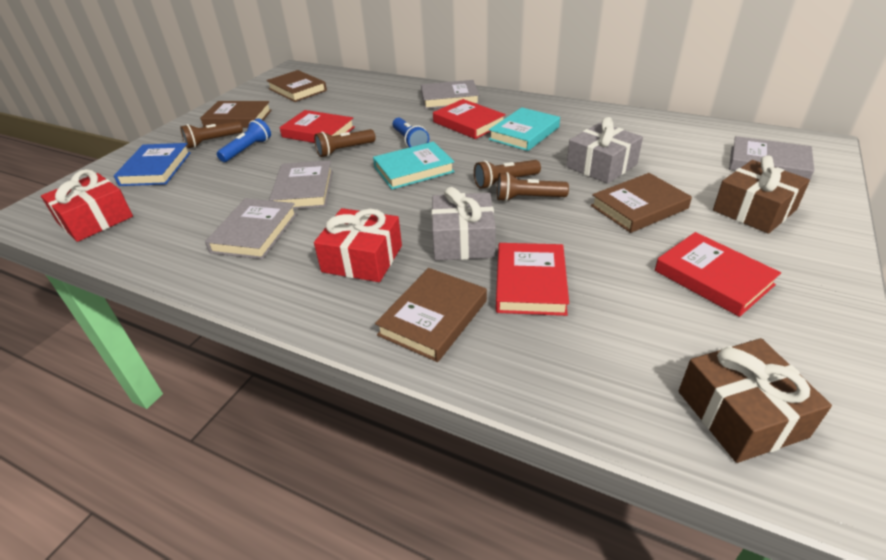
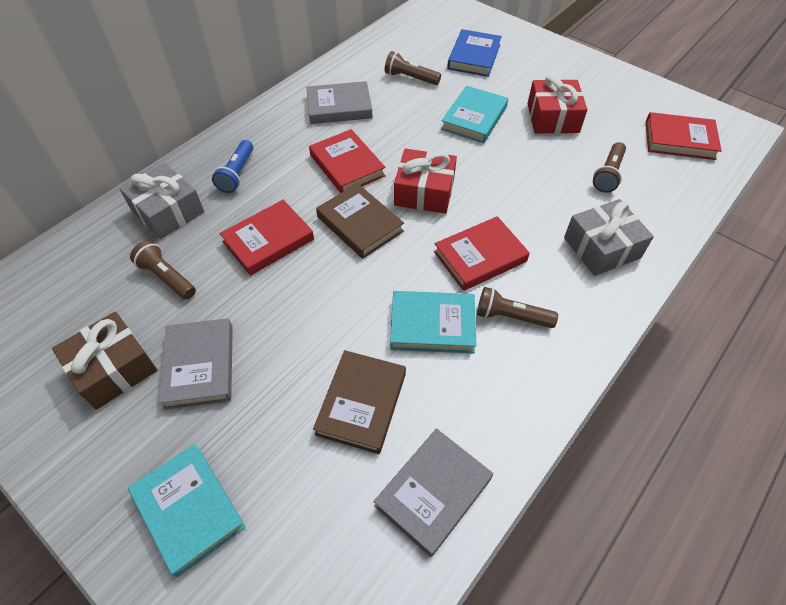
blue flashlight: 2 -> 1
brown book: 4 -> 2
brown gift: 2 -> 1
grey book: 4 -> 3
turquoise book: 2 -> 3

